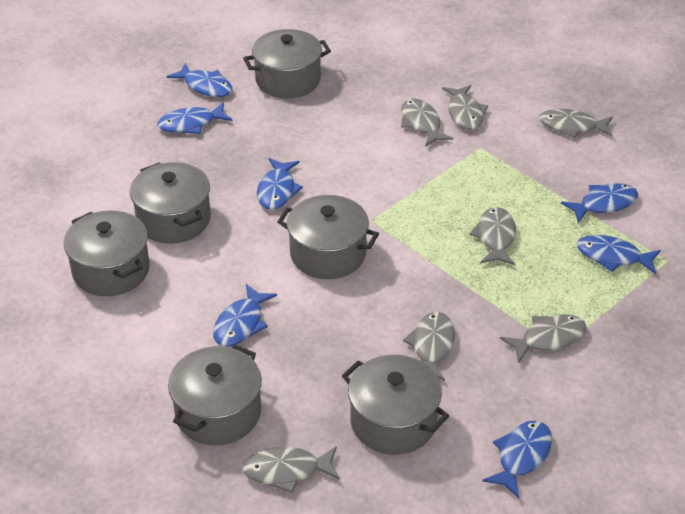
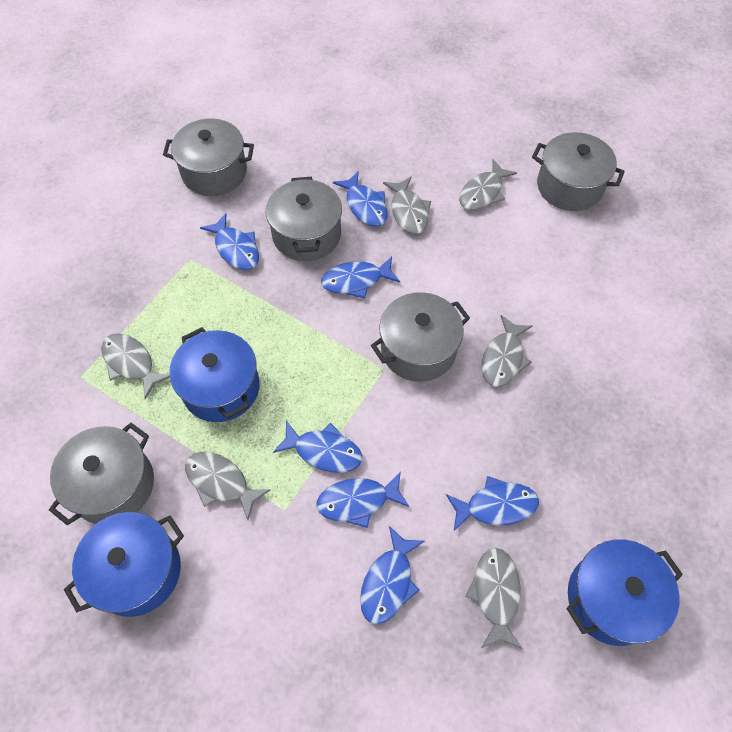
blue pot: 0 -> 3
grey fish: 7 -> 6
grey pot: 6 -> 5

